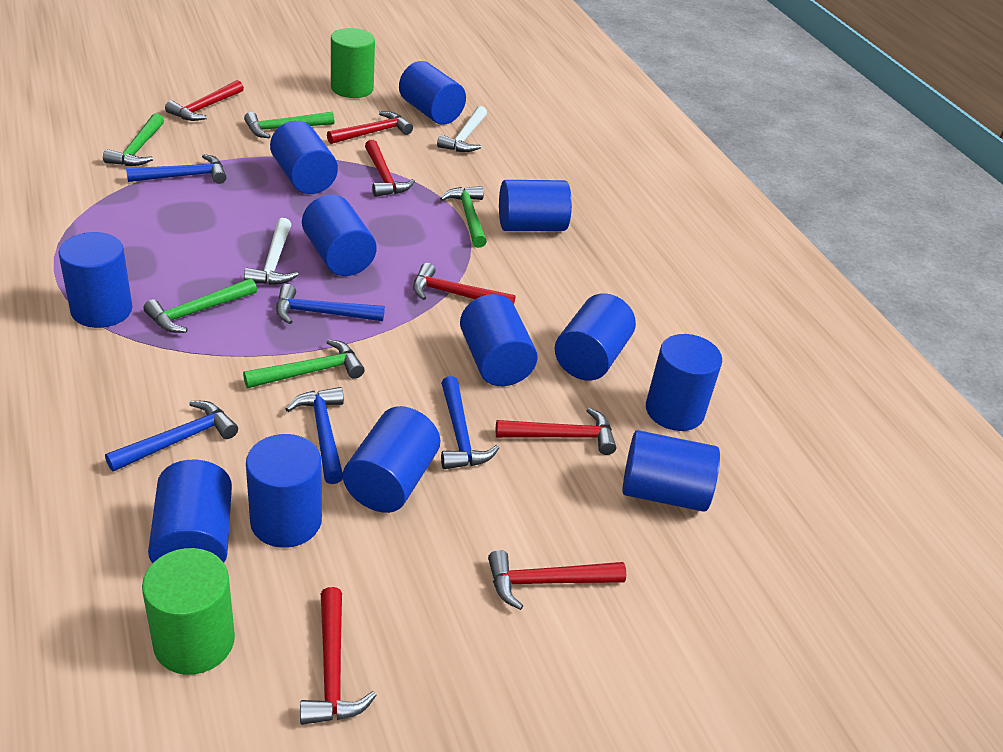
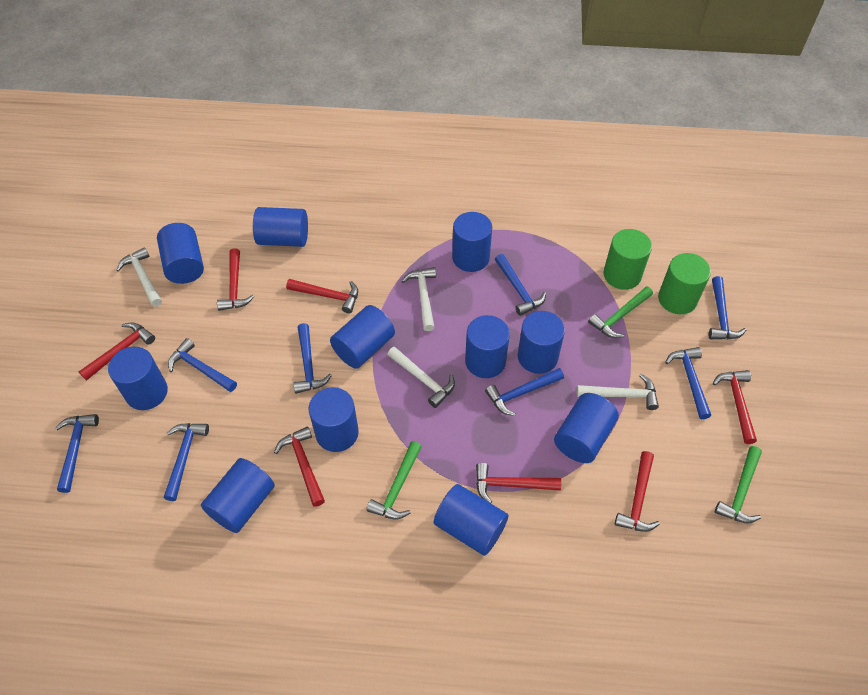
blue cylinder: 12 -> 11
blue hammer: 5 -> 8
green hammer: 5 -> 3
white hammer: 2 -> 4

